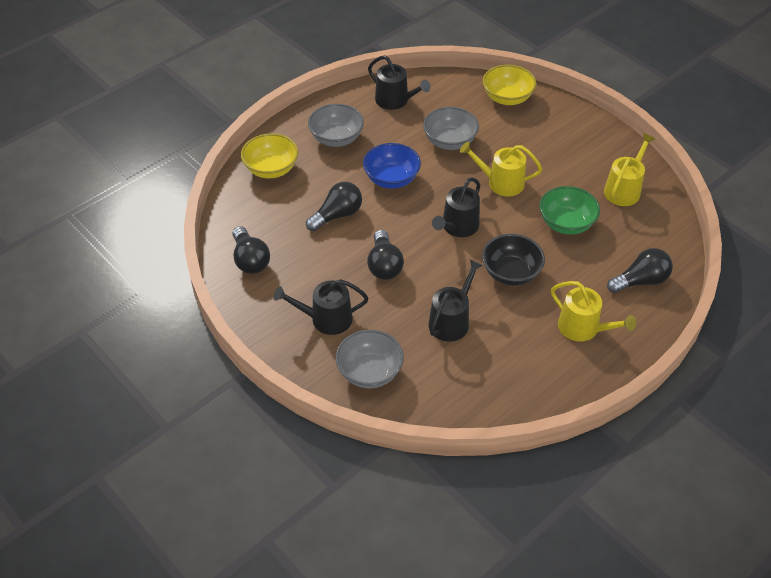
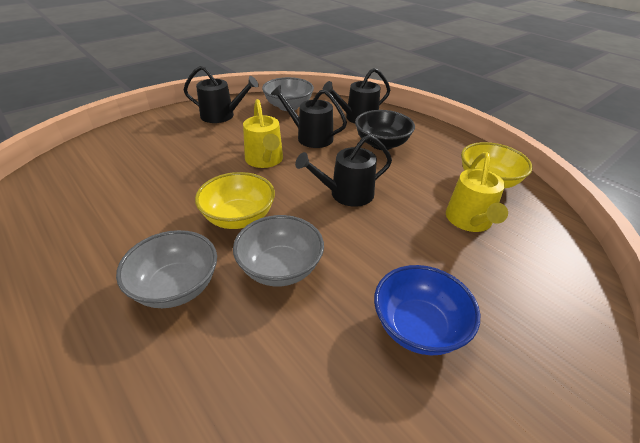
black light bulb: 4 -> 0
green bowl: 1 -> 0
yellow watering can: 3 -> 2

